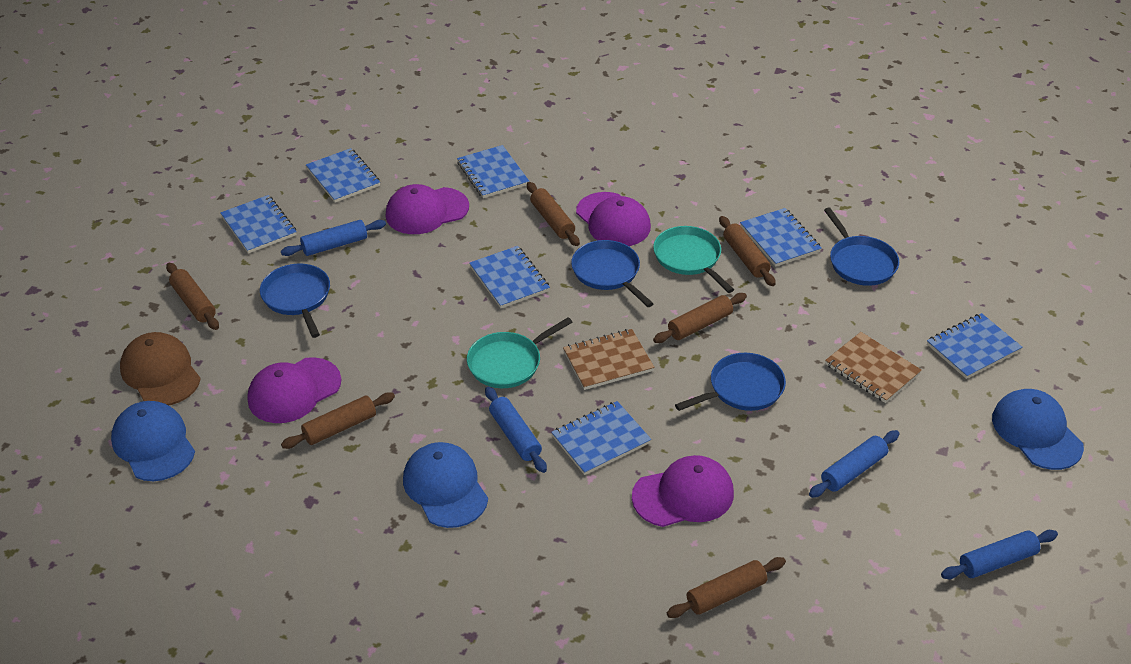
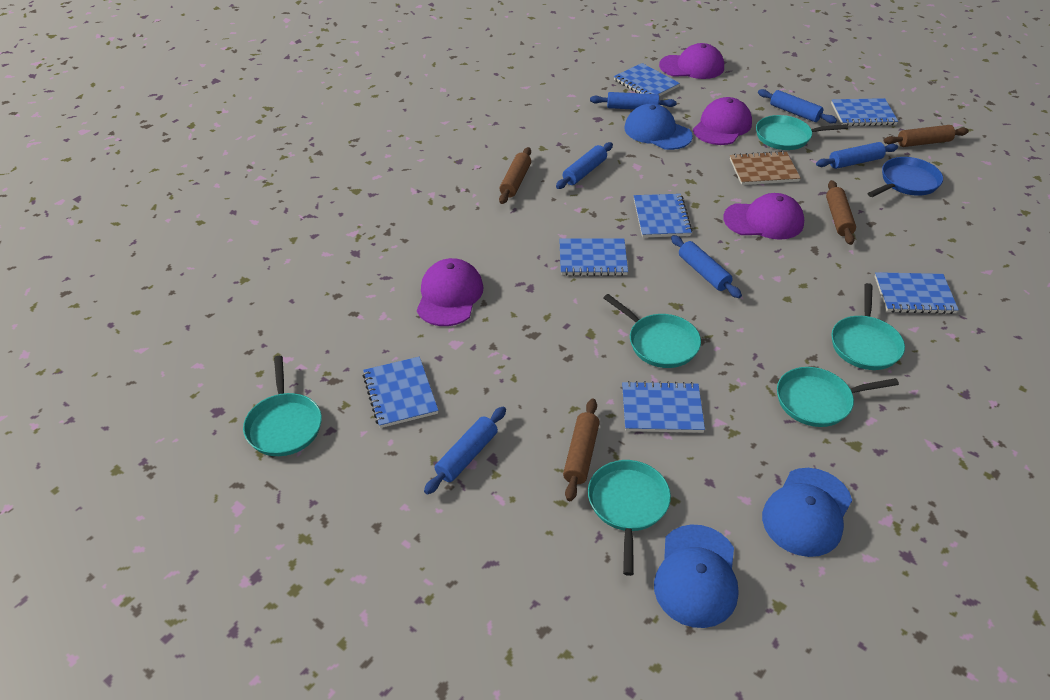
blue pan: 4 -> 1
blue rolling pin: 4 -> 6
brown cap: 1 -> 0
brown notebook: 2 -> 1
brown rolling pin: 6 -> 4
turquoise pan: 2 -> 6

